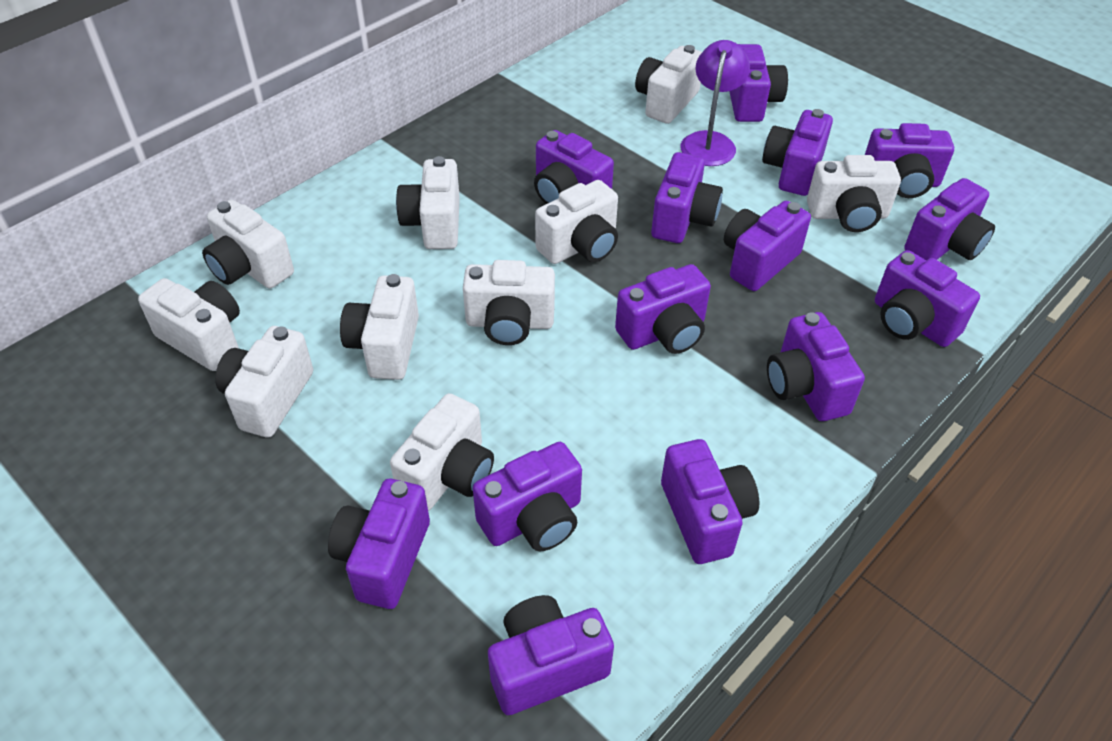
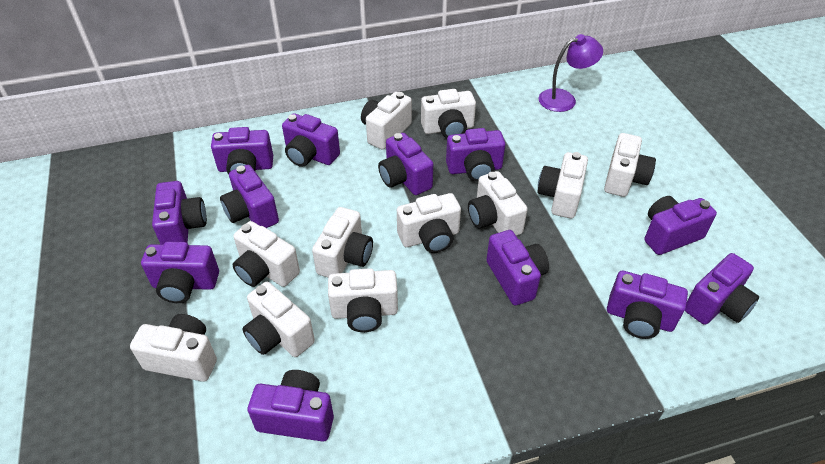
purple camera: 14 -> 12
white camera: 10 -> 11

